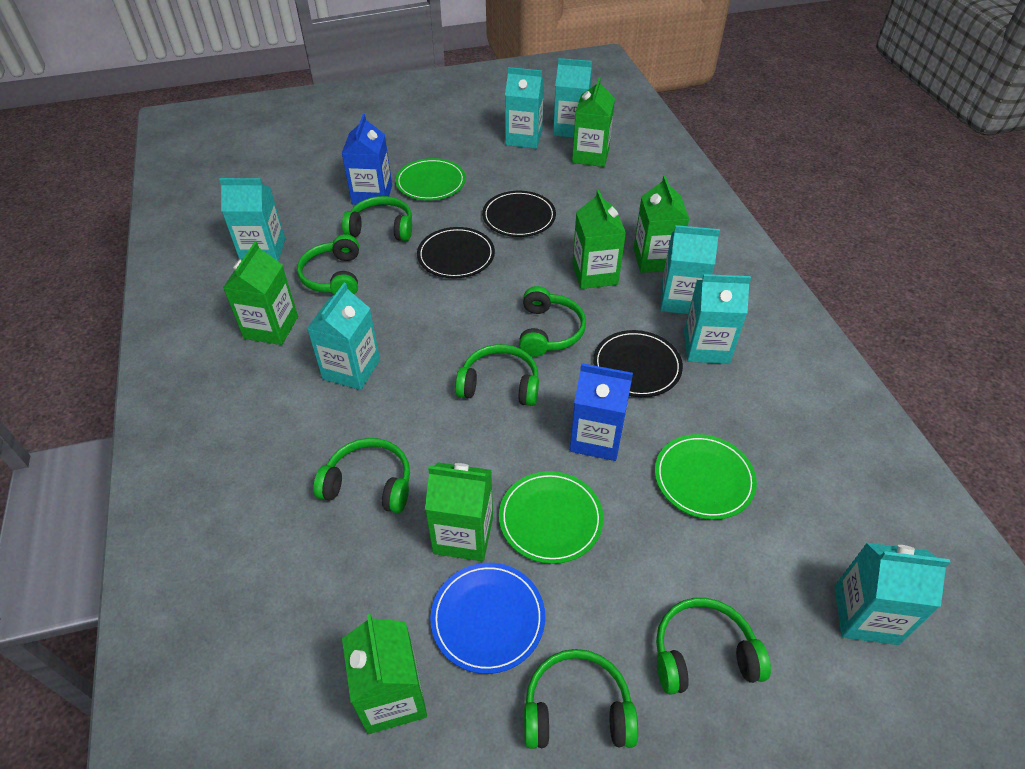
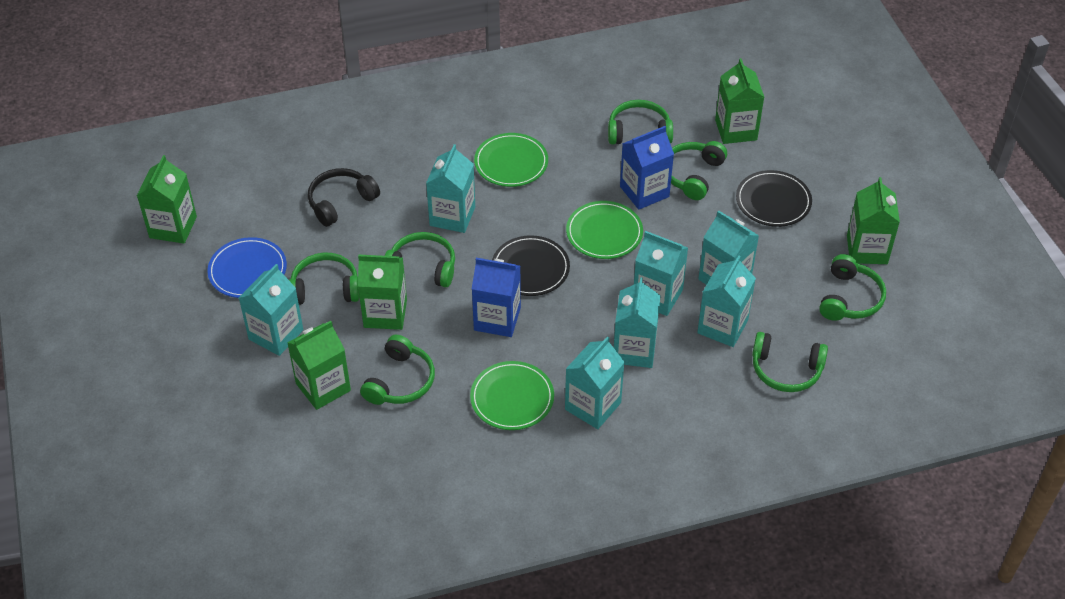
black headphones: 0 -> 1
black plate: 3 -> 2
green carton: 6 -> 5

